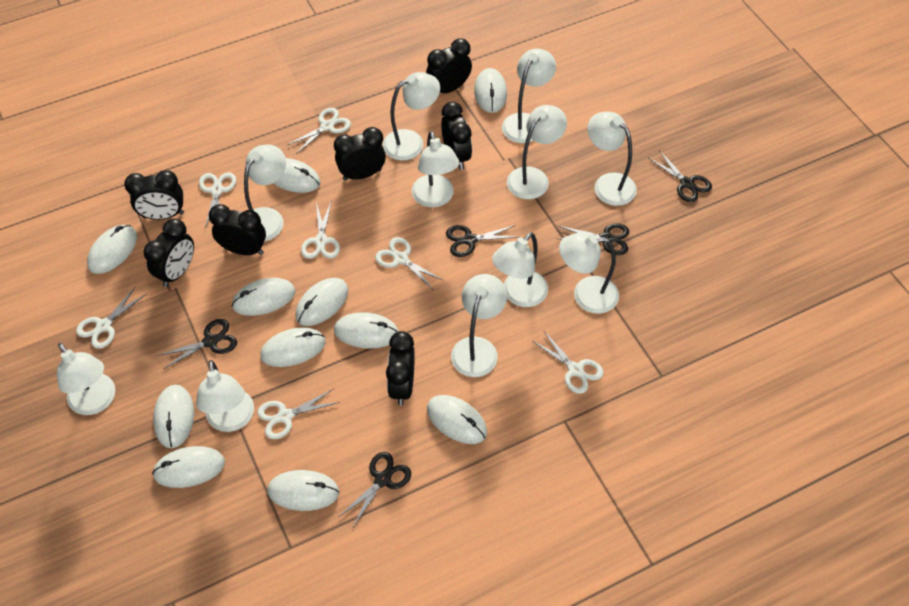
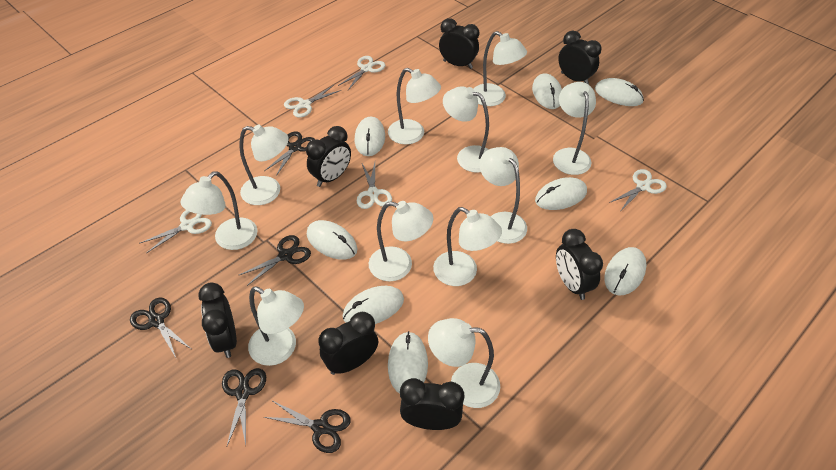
white mouse: 11 -> 8
white scissors: 7 -> 5

